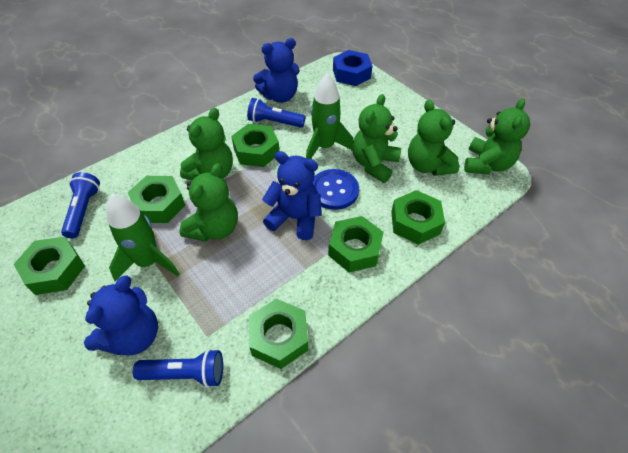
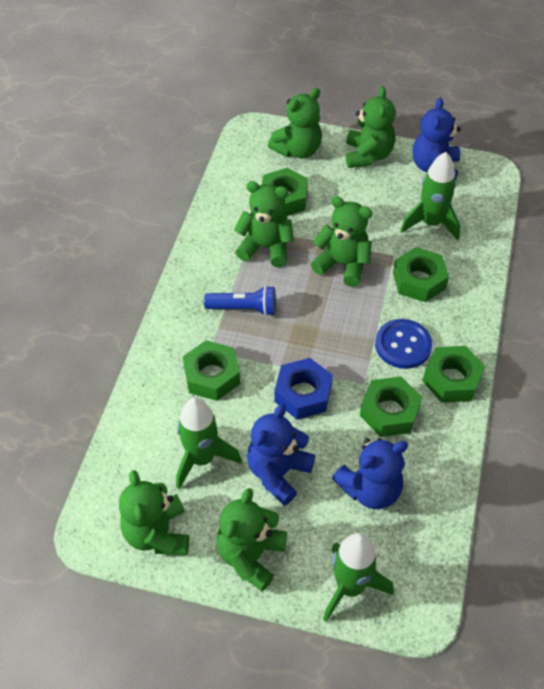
blue flashlight: 3 -> 1
green nut: 6 -> 5
green rocket: 2 -> 3
green teddy bear: 5 -> 6

